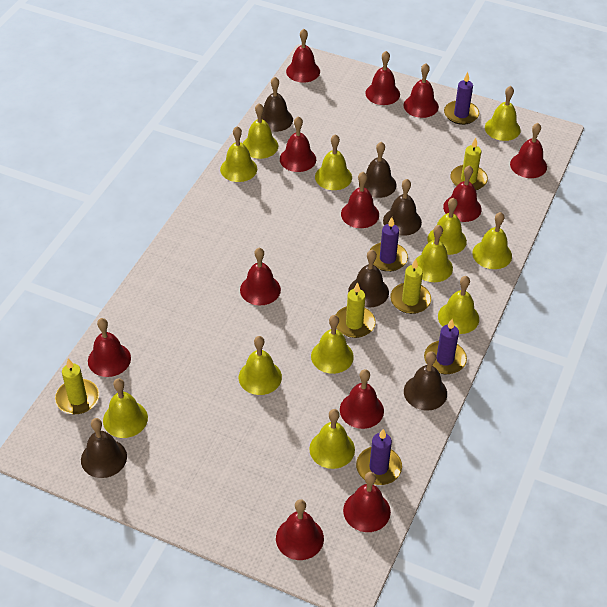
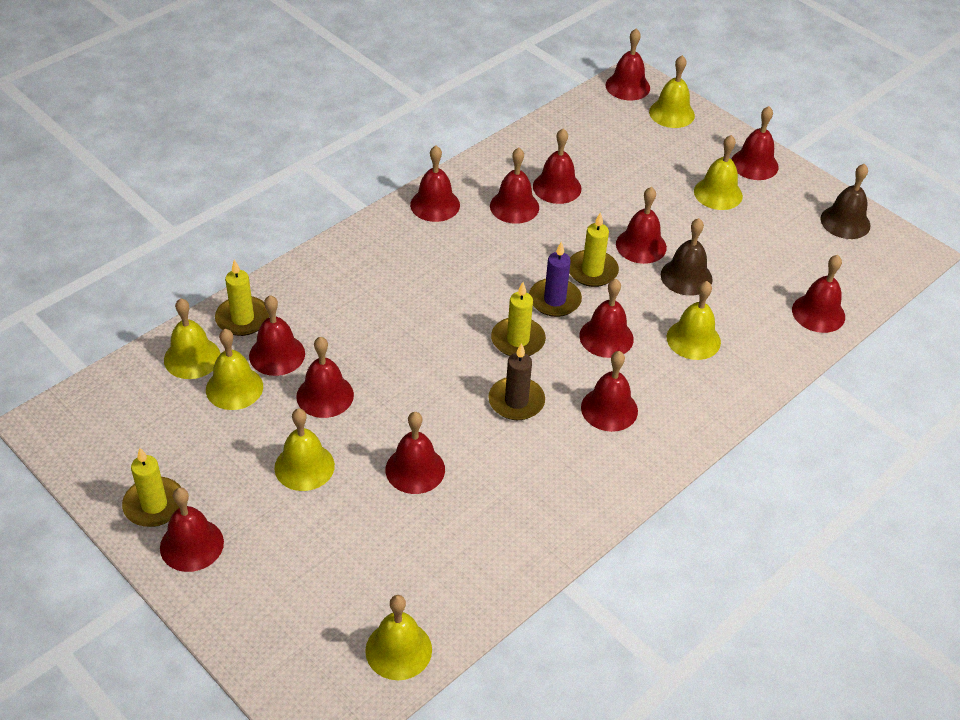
brown bell: 6 -> 2
brown candle: 0 -> 1
purple candle: 4 -> 1
red bell: 12 -> 13
yellow bell: 12 -> 7

